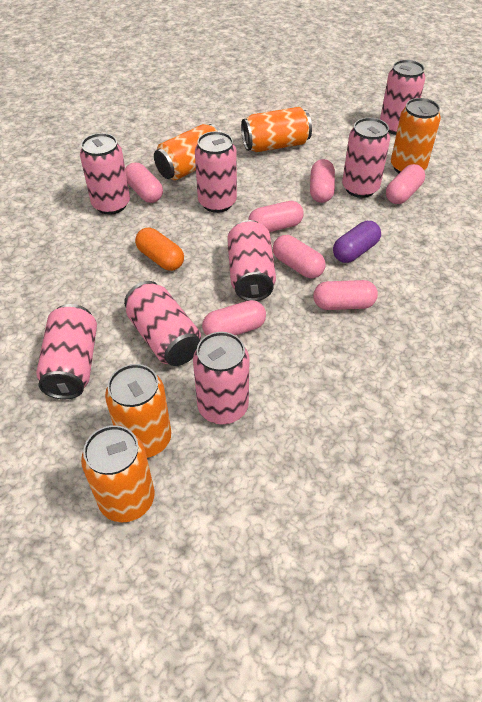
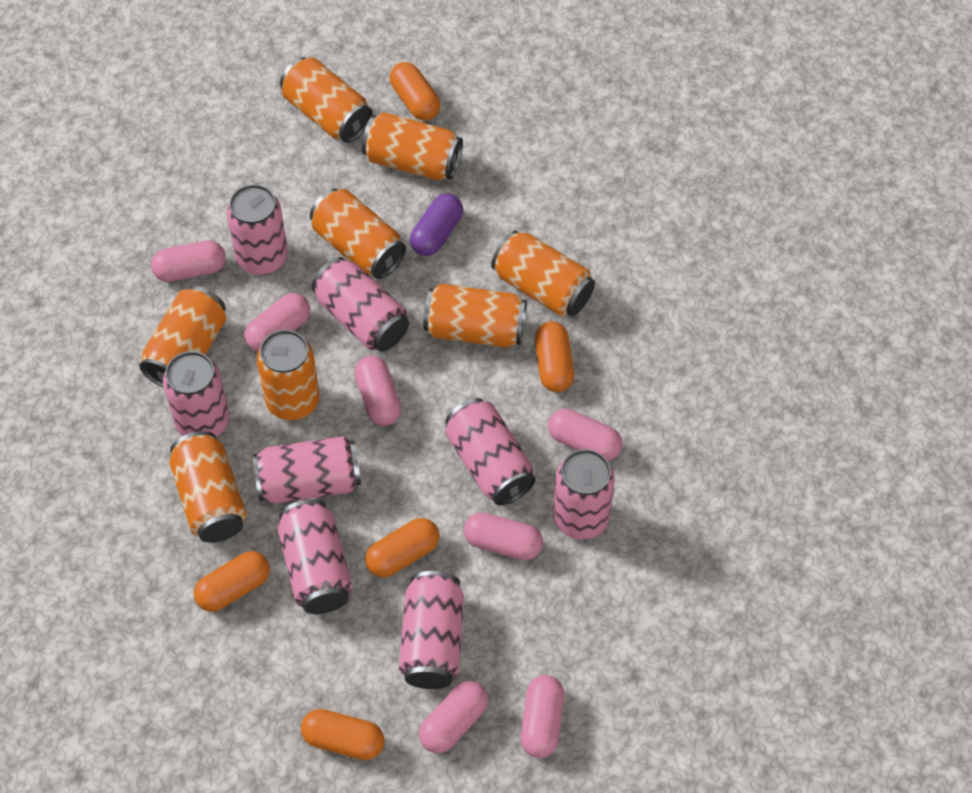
orange can: 5 -> 8
orange capsule: 1 -> 5

